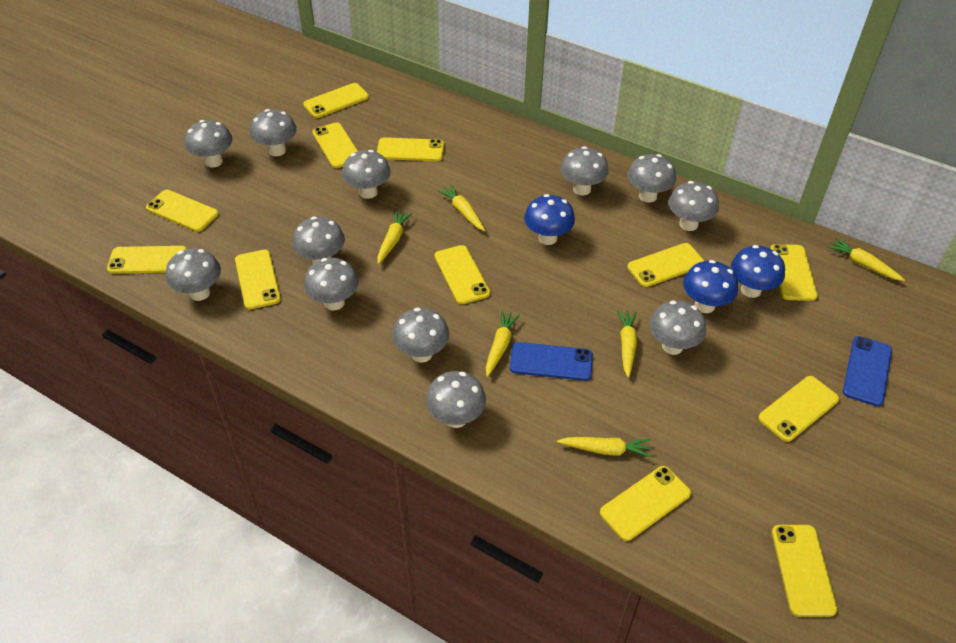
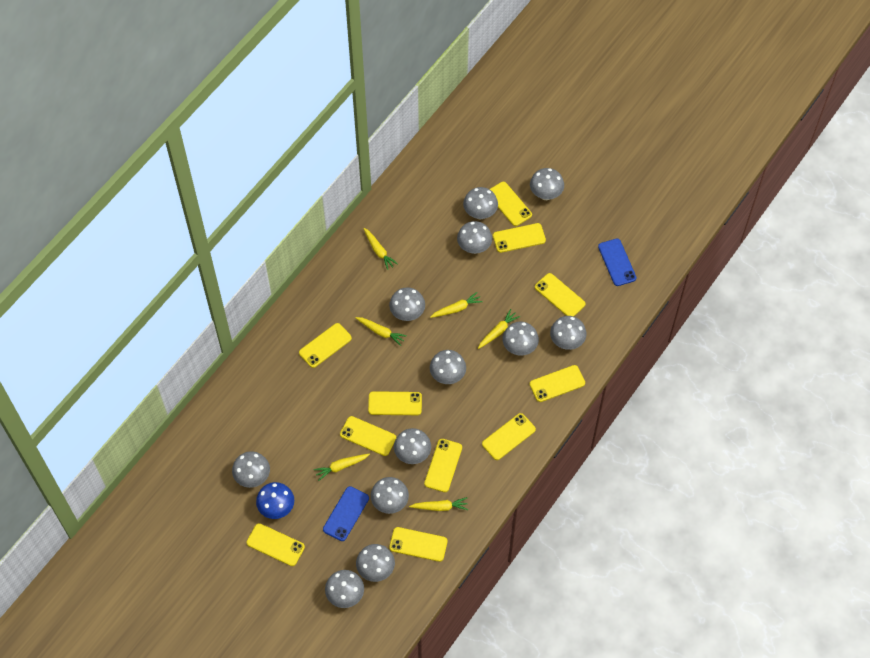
blue mushroom: 3 -> 1
yellow phone: 12 -> 11

